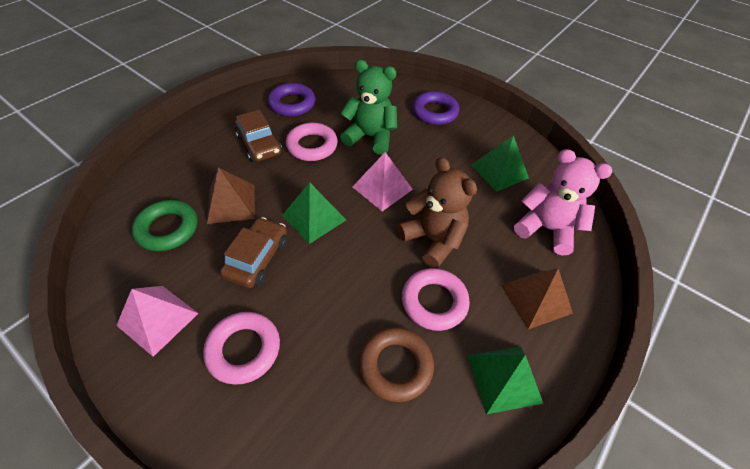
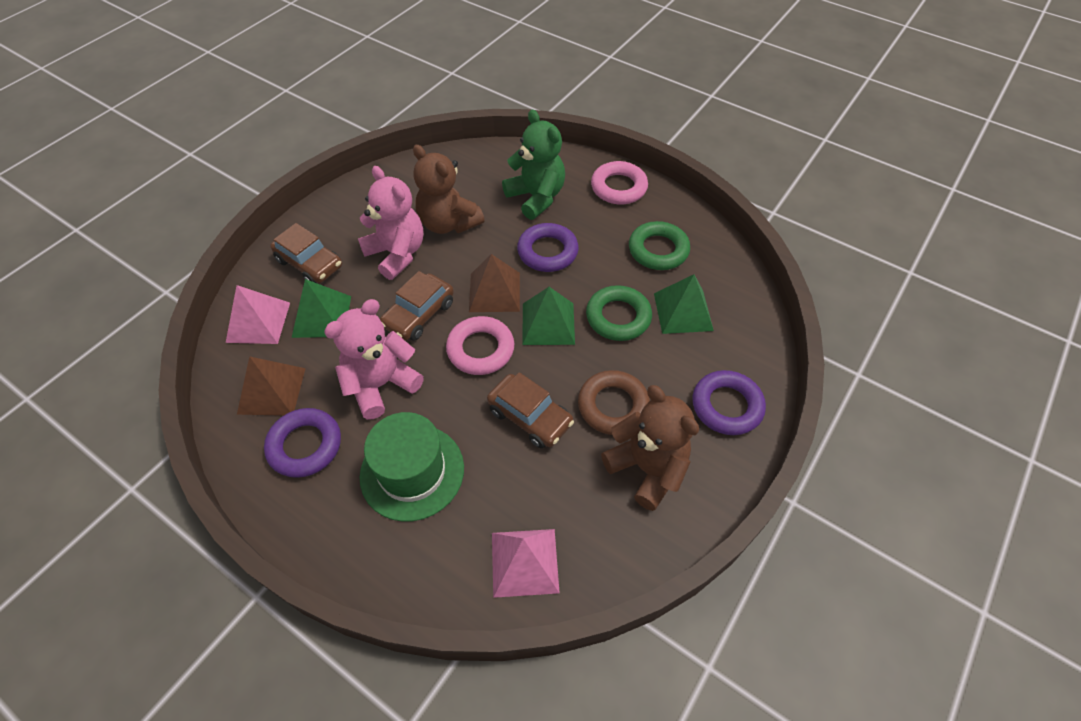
brown car: 2 -> 3
brown teddy bear: 1 -> 2
green hat: 0 -> 1
green ring: 1 -> 2
pink ring: 3 -> 2
pink teddy bear: 1 -> 2
purple ring: 2 -> 3

